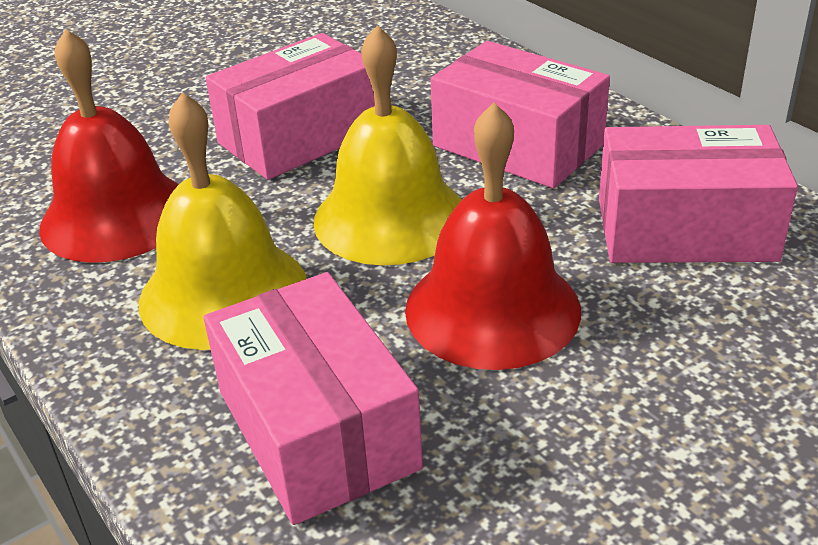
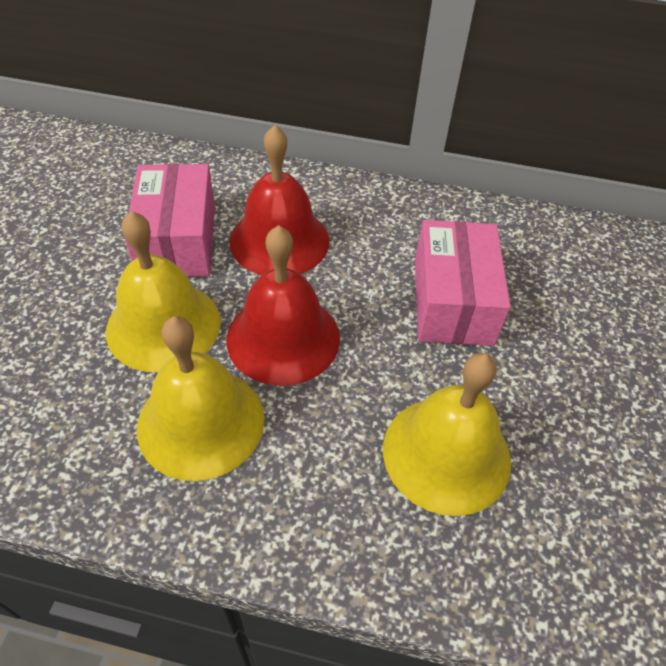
pink box: 4 -> 2
yellow bell: 2 -> 3

